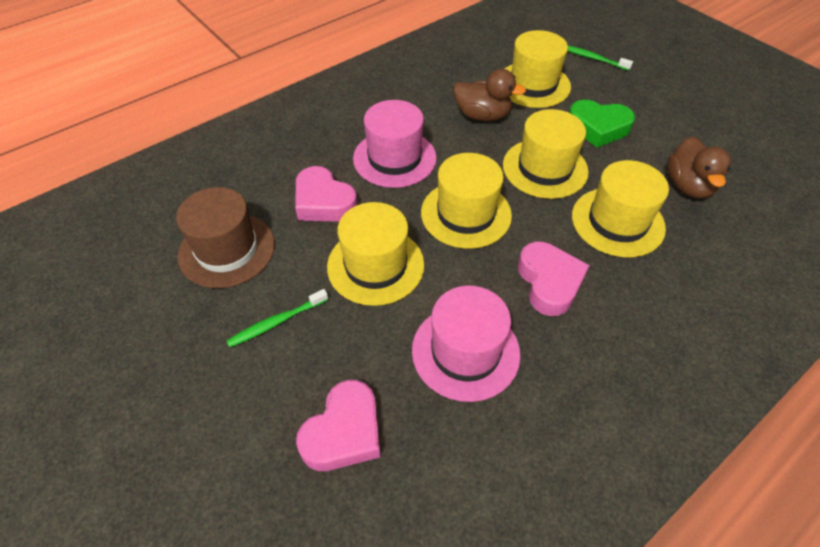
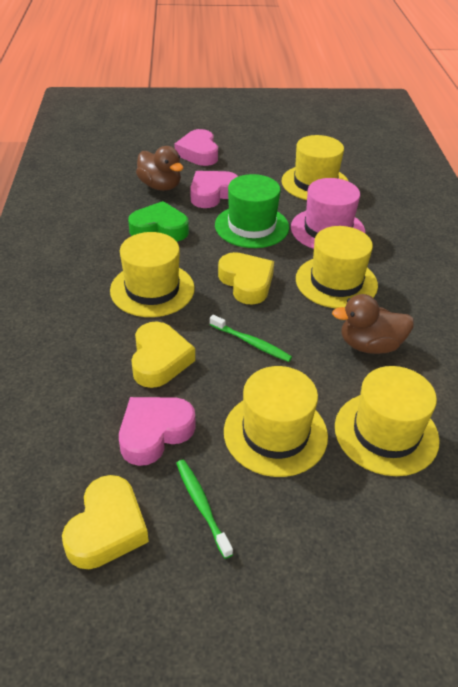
brown hat: 1 -> 0
green hat: 0 -> 1
pink hat: 2 -> 1
yellow heart: 0 -> 3

